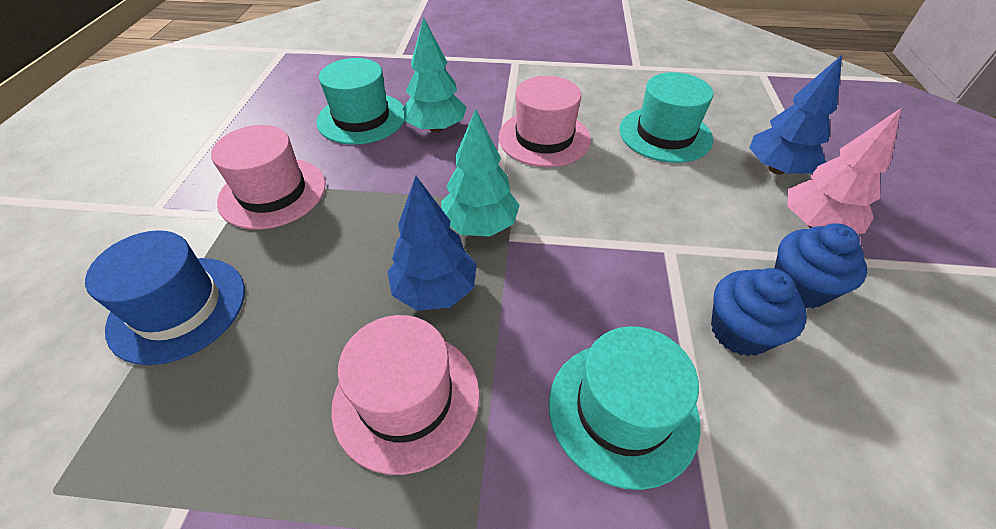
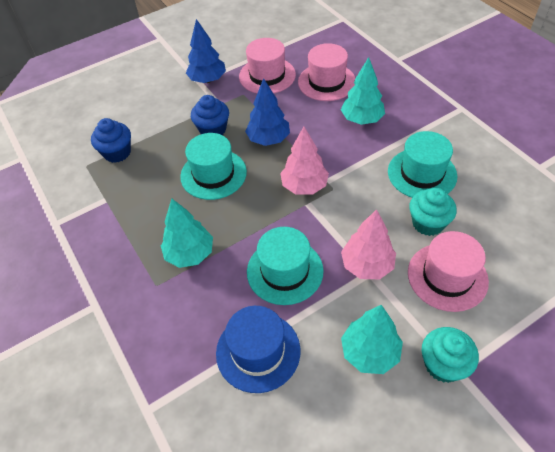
pink tree: 1 -> 2
turquoise cupcake: 0 -> 2
turquoise tree: 2 -> 3

